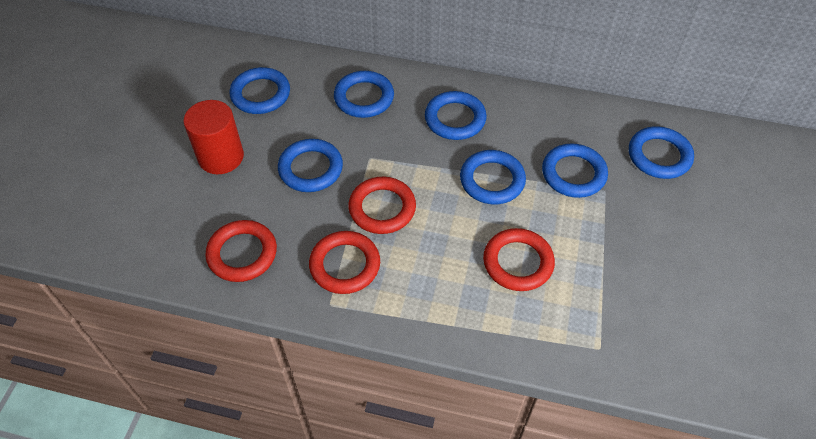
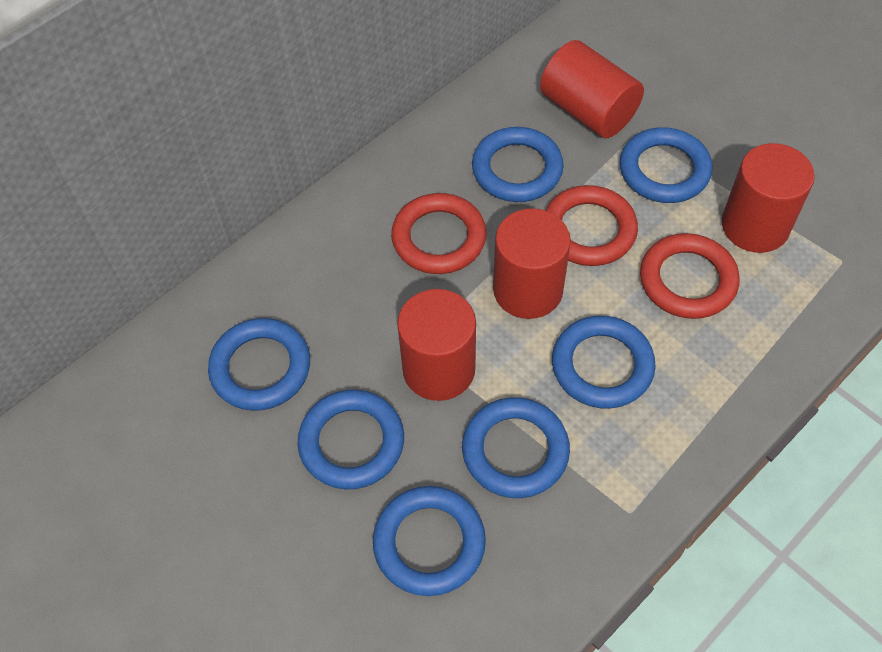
red cylinder: 1 -> 4
red ring: 4 -> 3

